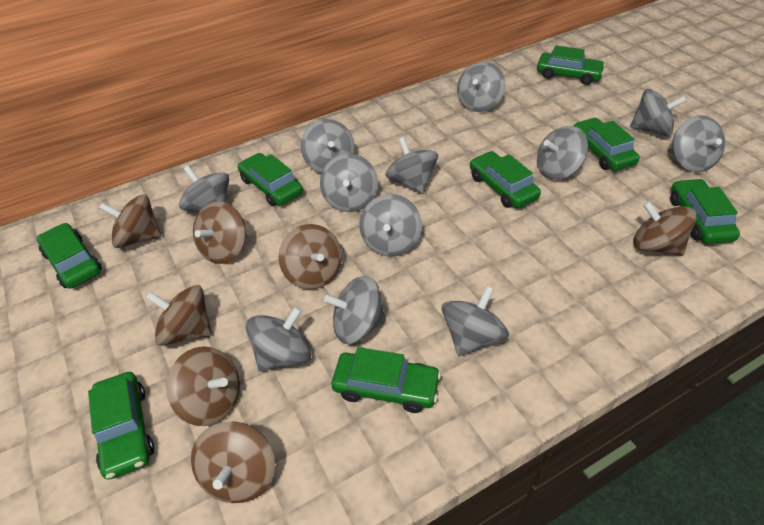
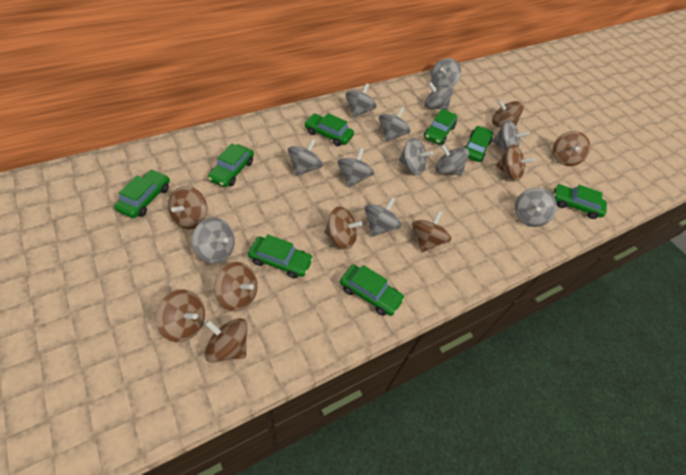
brown spinning top: 7 -> 9

